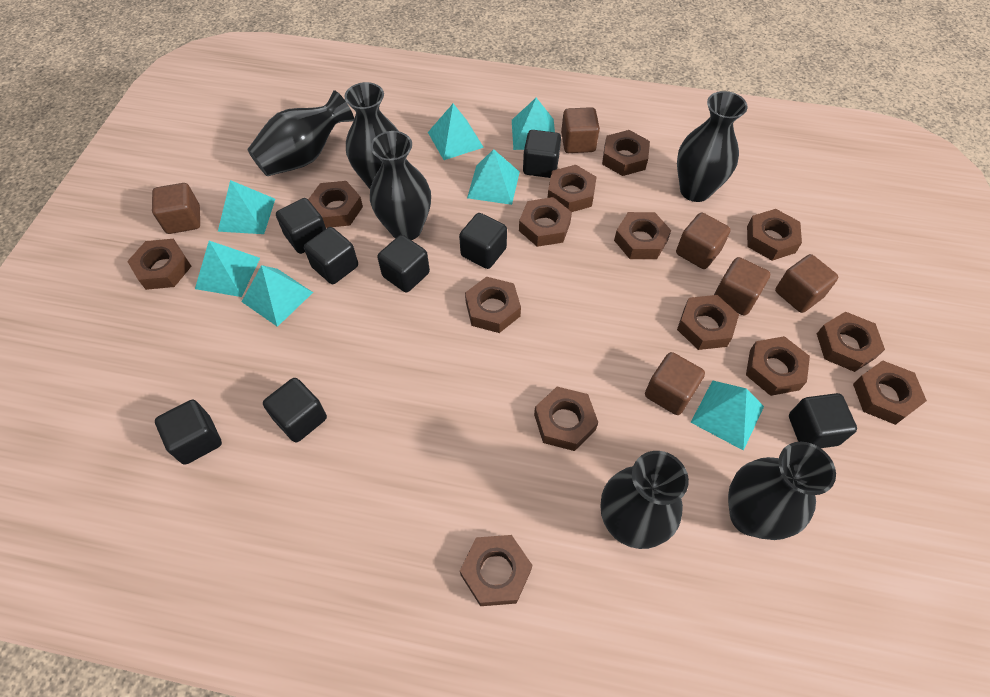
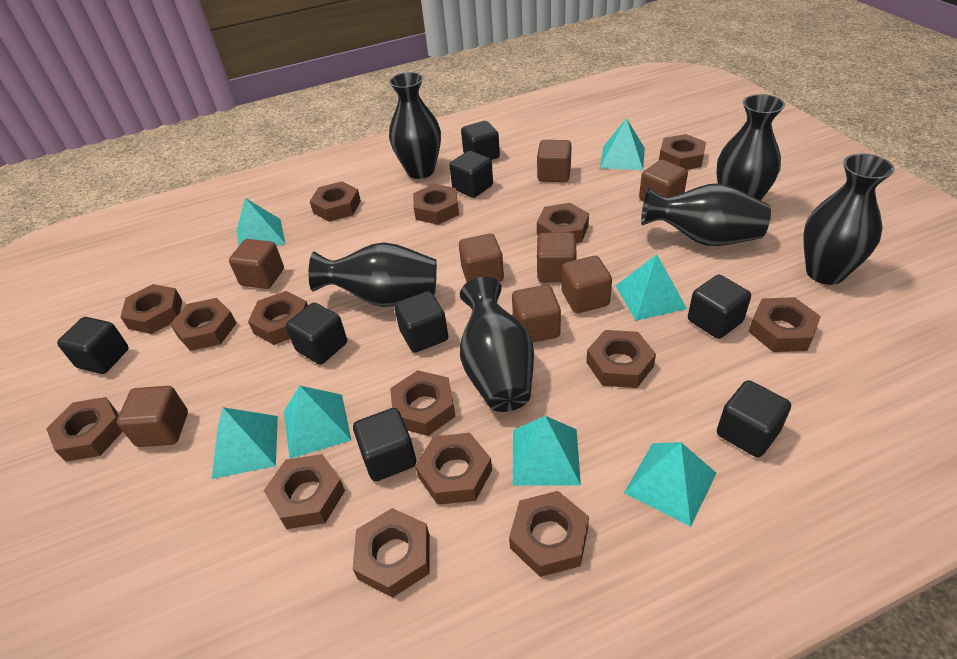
brown cube: 6 -> 8
brown nut: 14 -> 15

